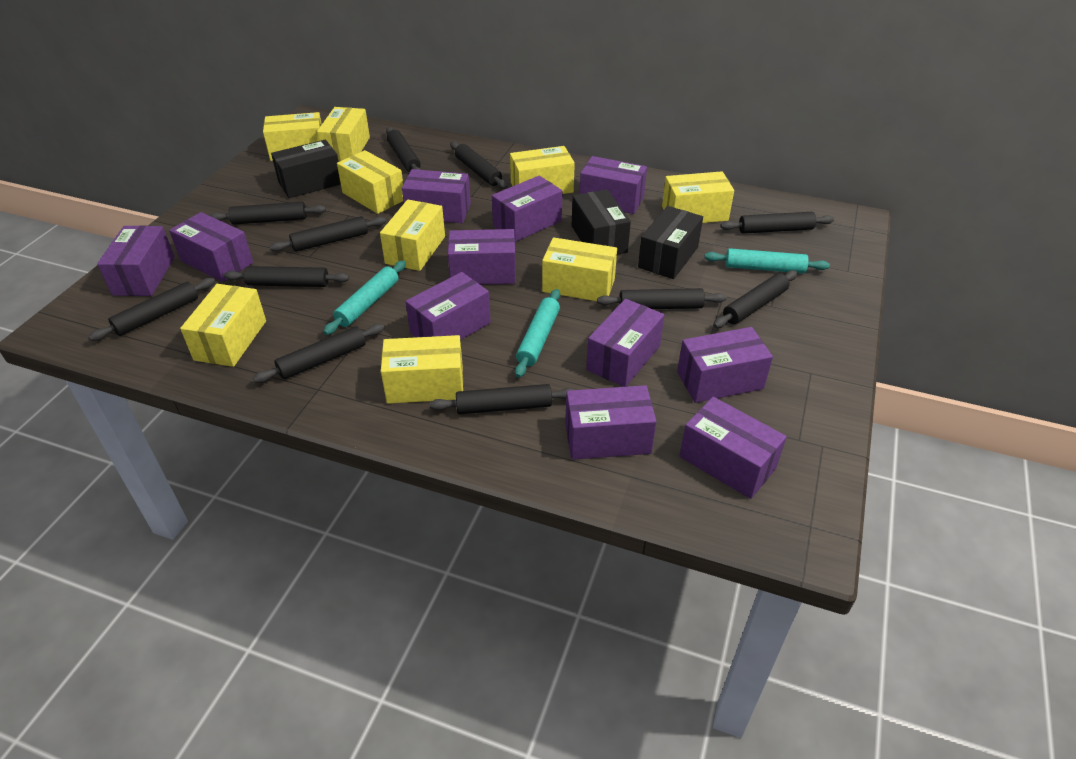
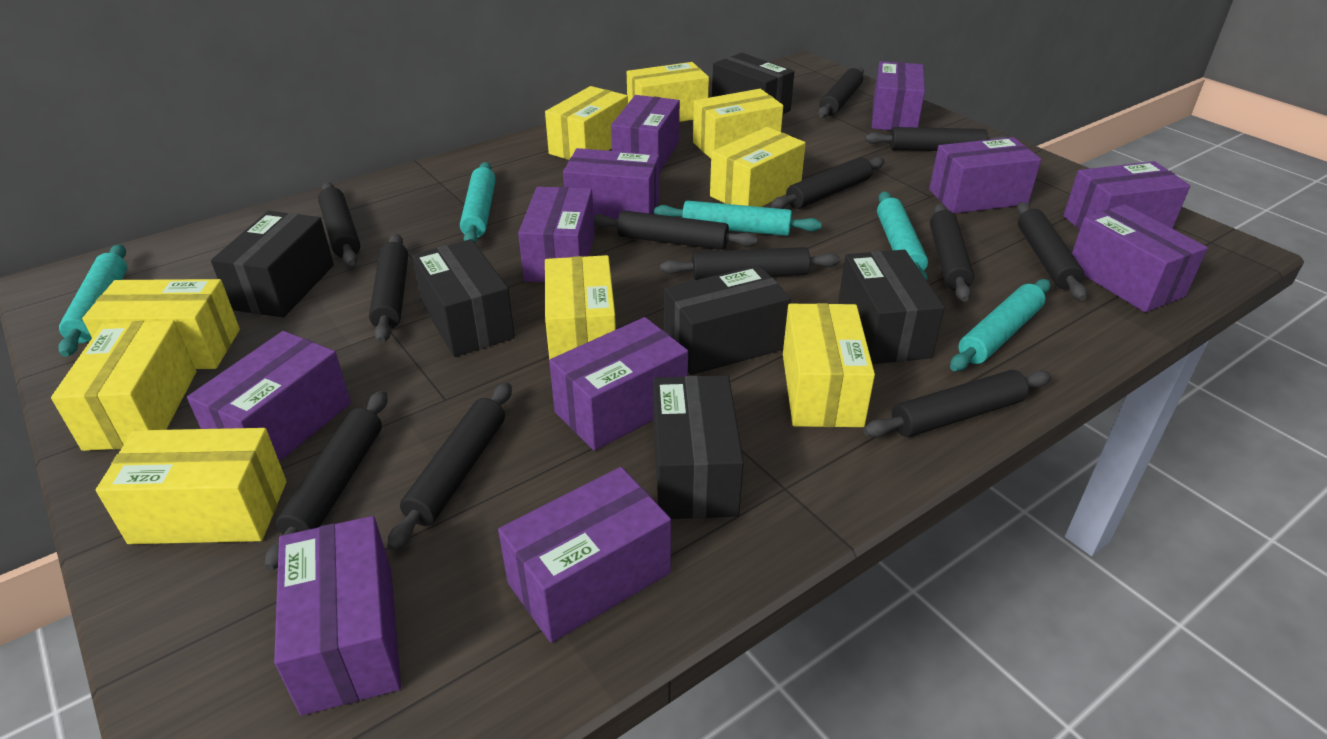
black box: 3 -> 6
black rolling pin: 11 -> 12
turquoise rolling pin: 3 -> 5

